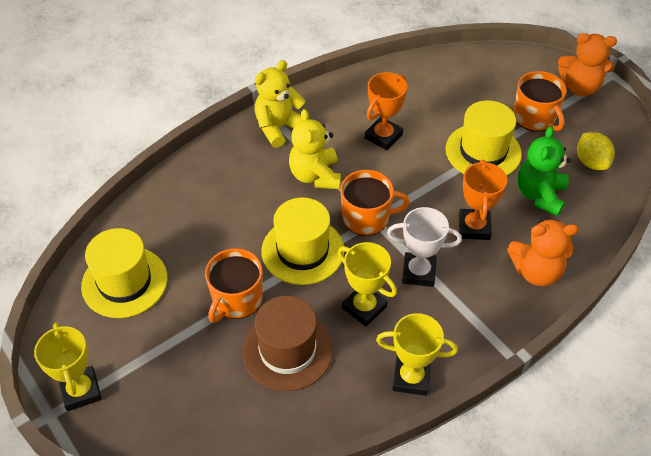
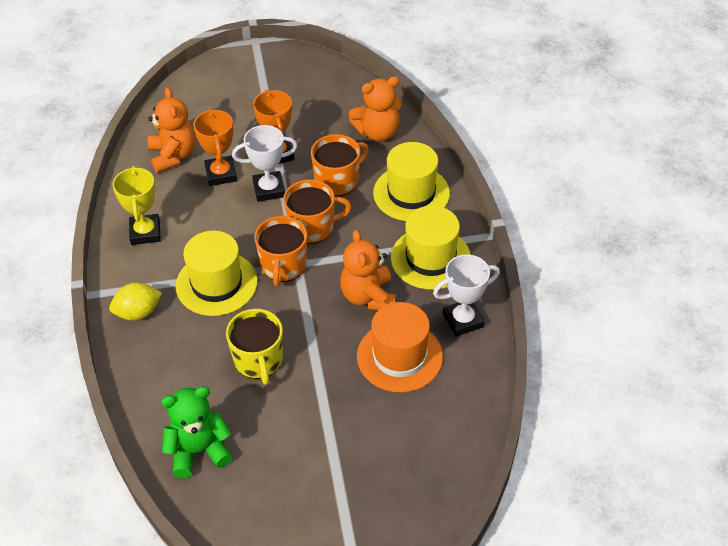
brown hat: 1 -> 0
orange hat: 0 -> 1
orange teddy bear: 2 -> 3
white trophy: 1 -> 2
yellow mug: 0 -> 1
yellow teddy bear: 2 -> 0
yellow trophy: 3 -> 1

